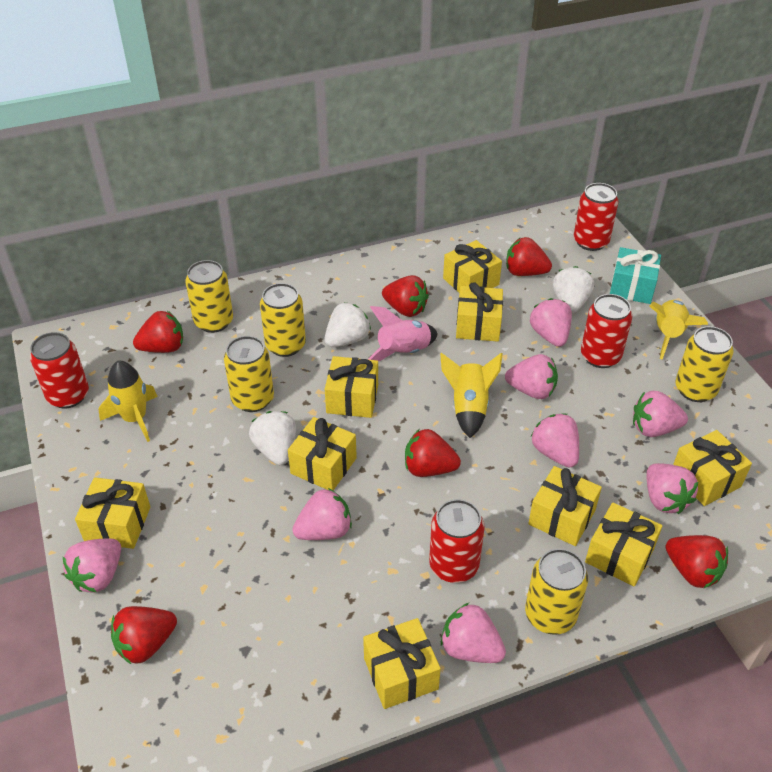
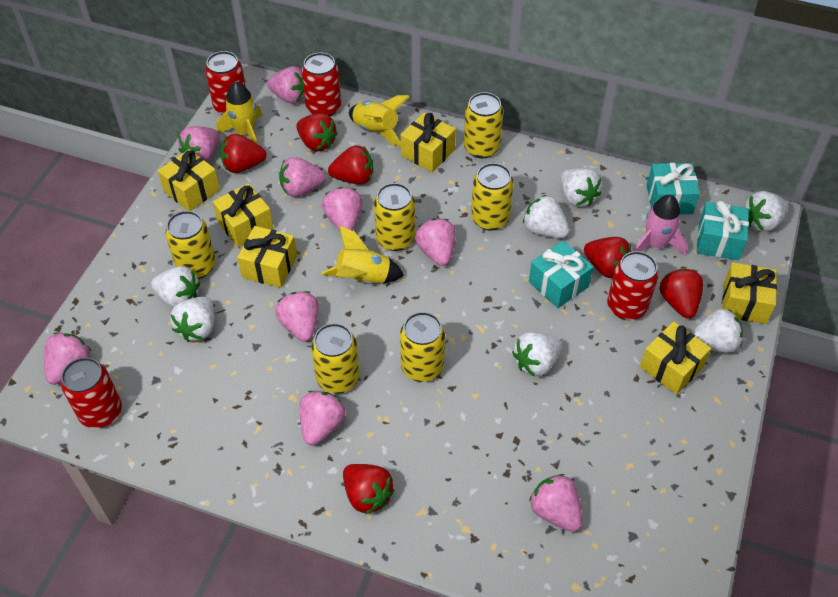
pink strawberry: 8 -> 9
turquoise gift: 1 -> 3
white strawberry: 3 -> 7
yellow can: 5 -> 6
yellow gift: 9 -> 6

